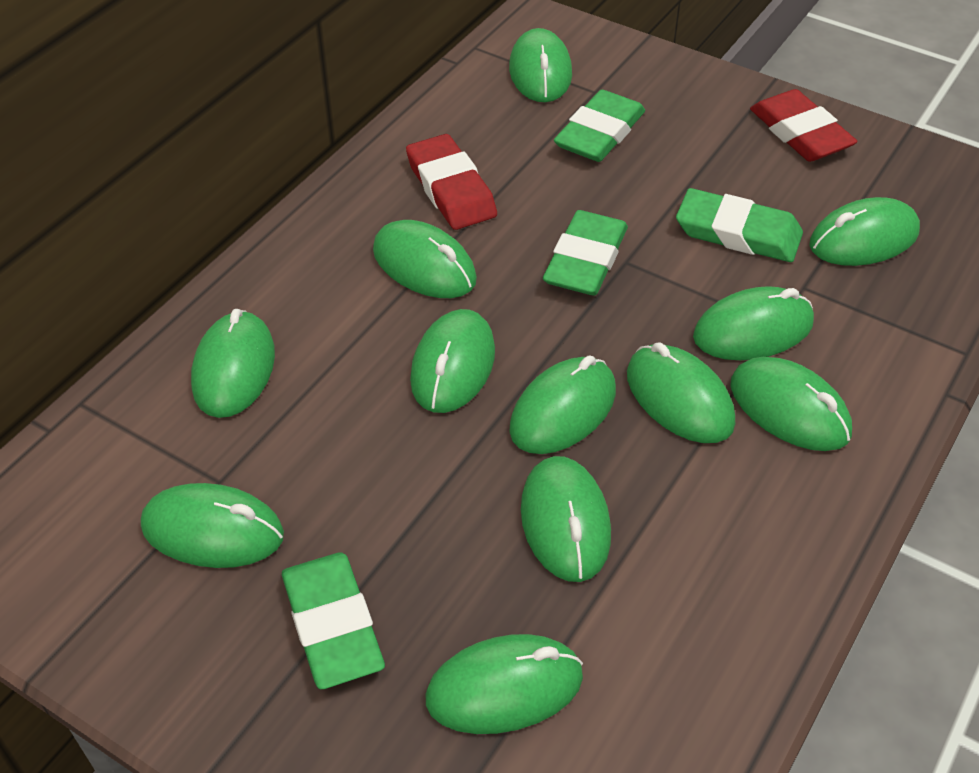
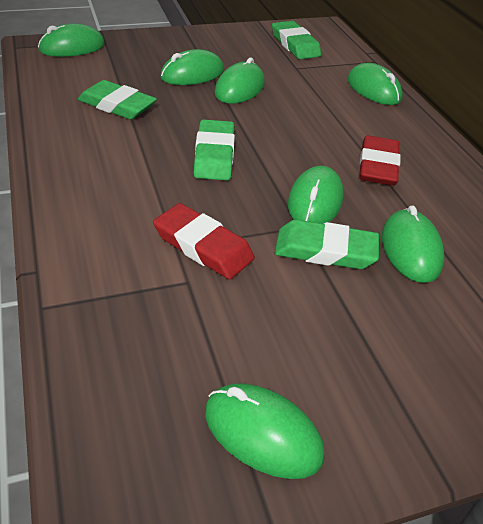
green mouse: 12 -> 7

